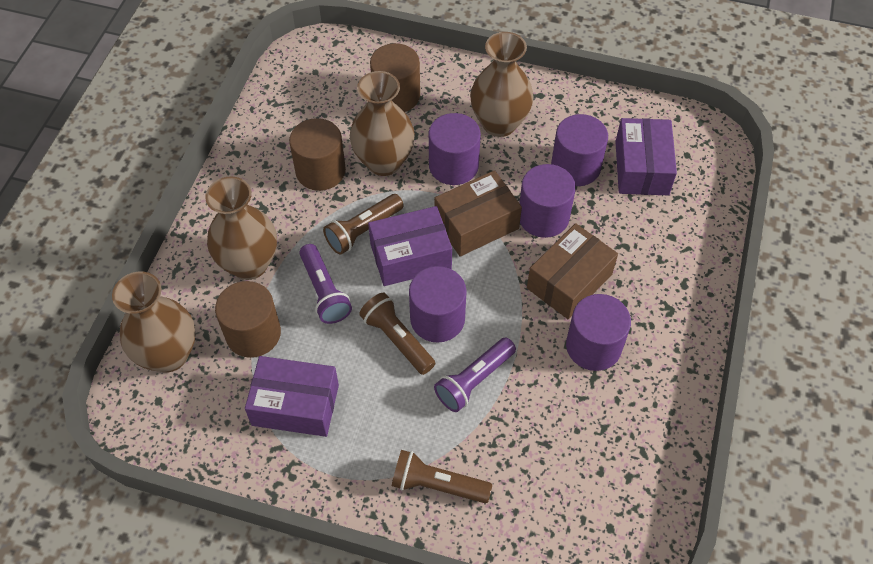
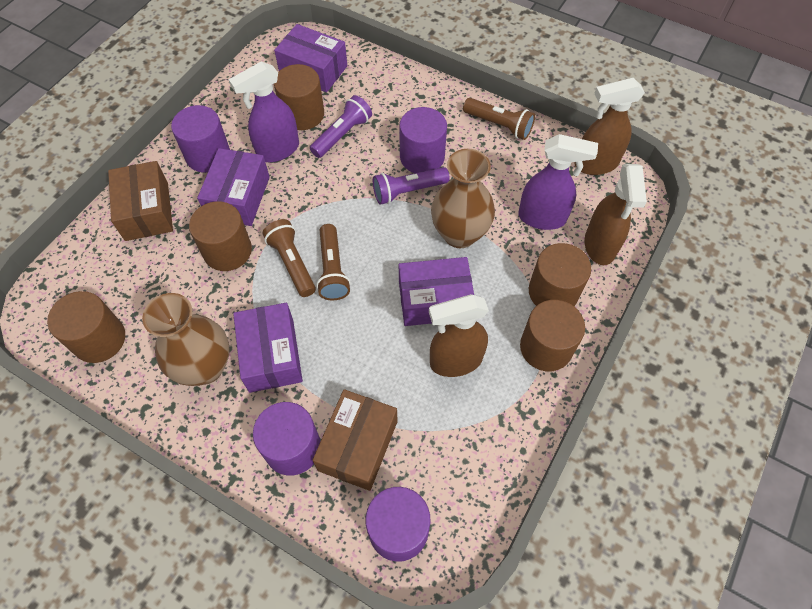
brown cylinder: 3 -> 5
brown spray bottle: 0 -> 3
brown vase: 4 -> 2
purple box: 3 -> 4
purple cylinder: 5 -> 4
purple spray bottle: 0 -> 2

